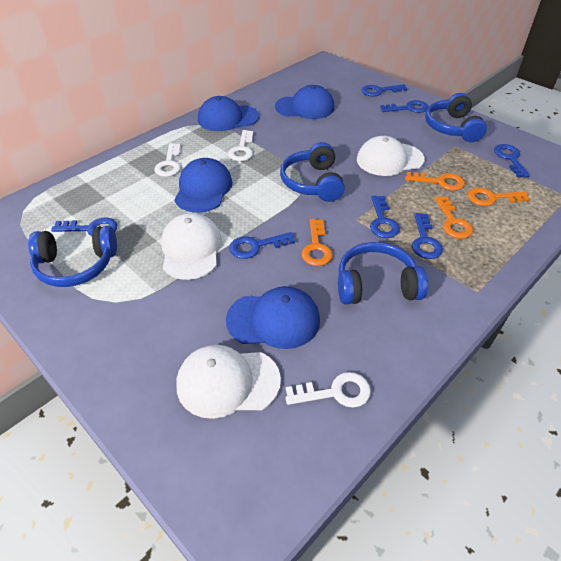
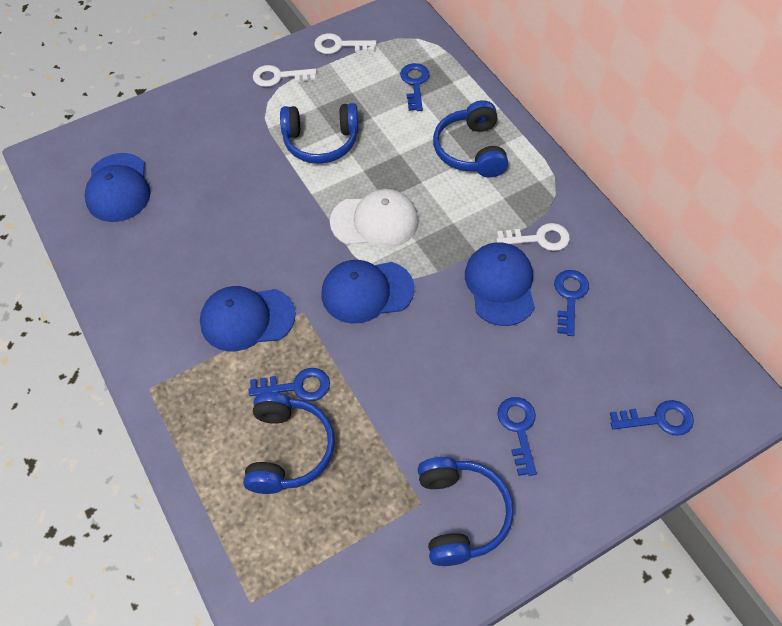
blue key: 7 -> 5
orange key: 4 -> 0
white cap: 3 -> 1

